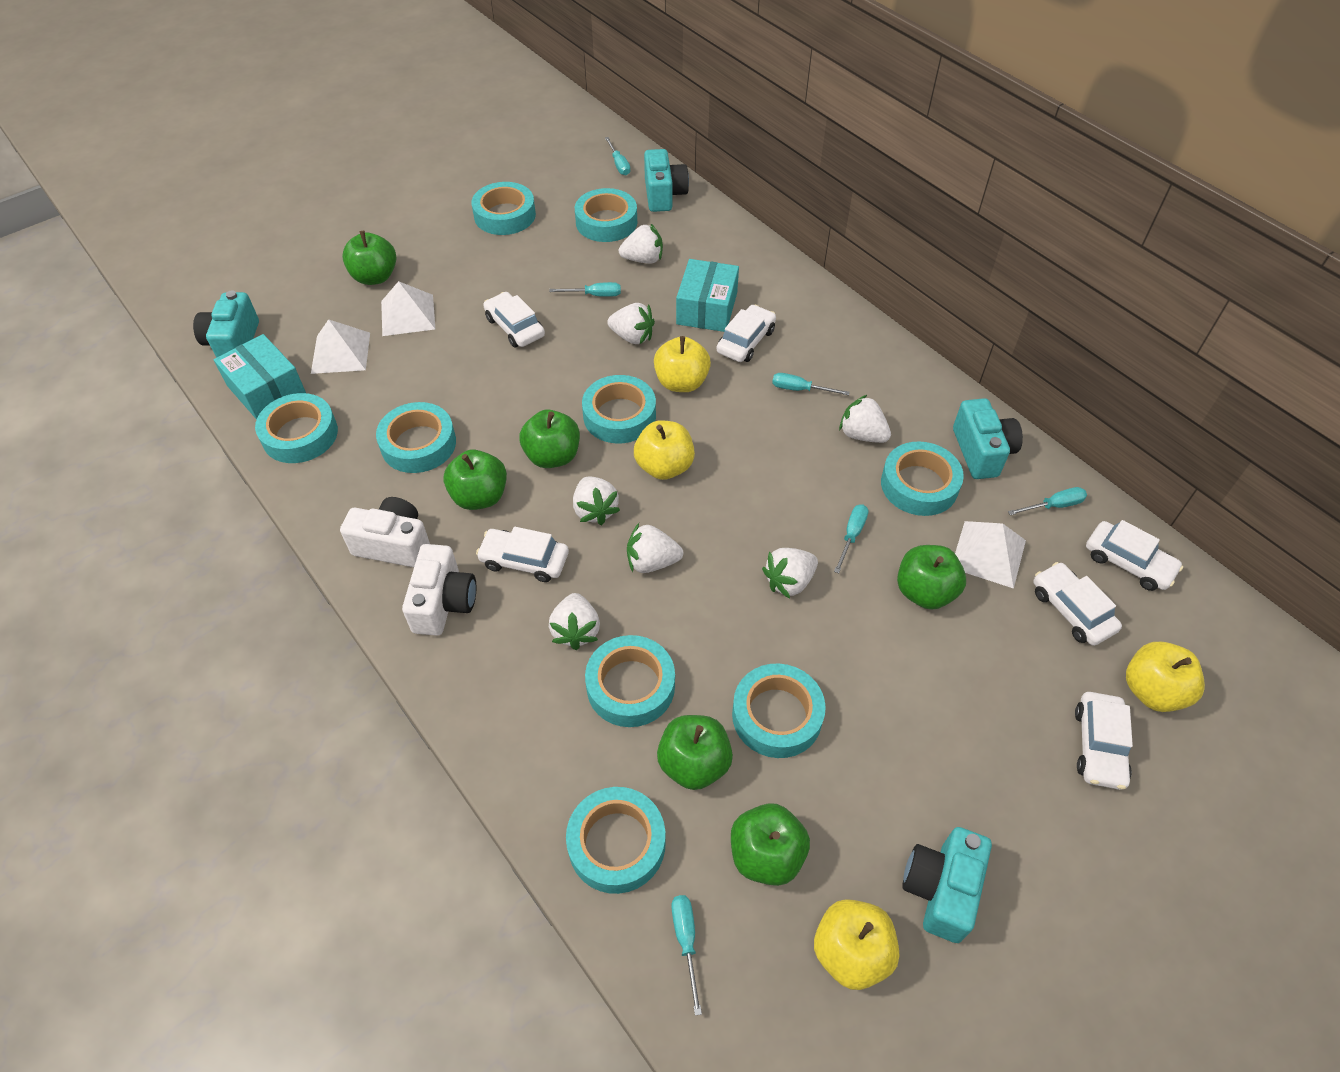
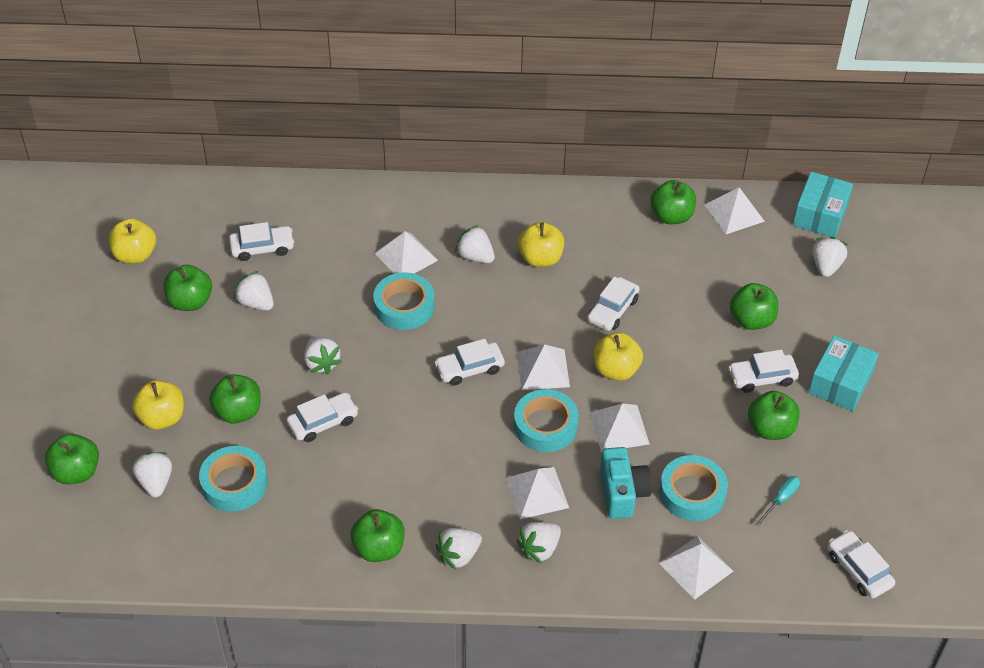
green apple: 6 -> 7
turquoise camera: 4 -> 1
turquoise screwdriver: 6 -> 1
turquoise tape: 9 -> 4
white camera: 2 -> 0
white pyramid: 3 -> 6

